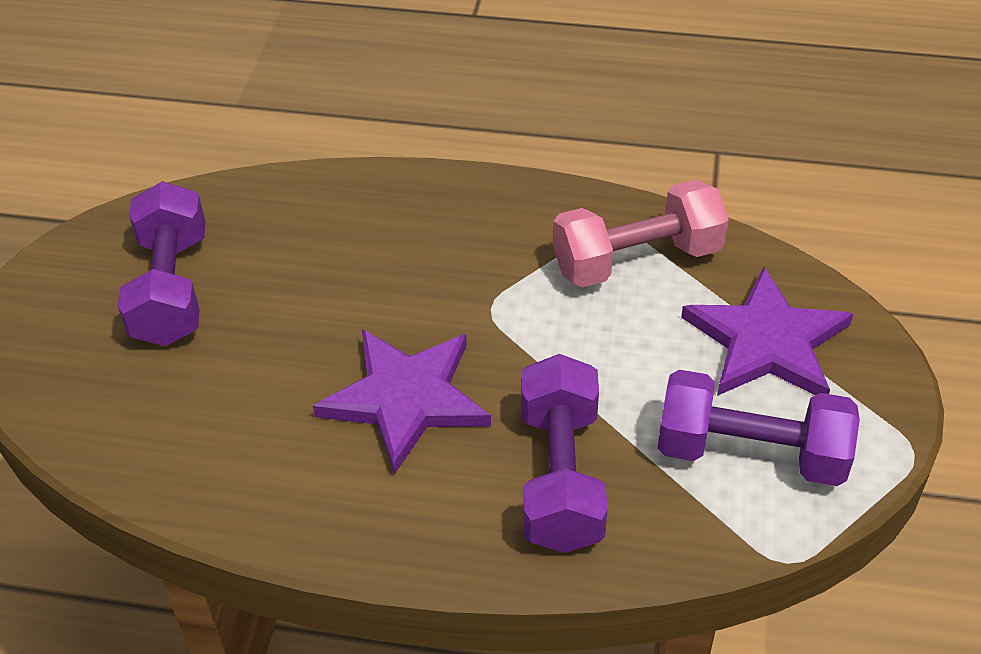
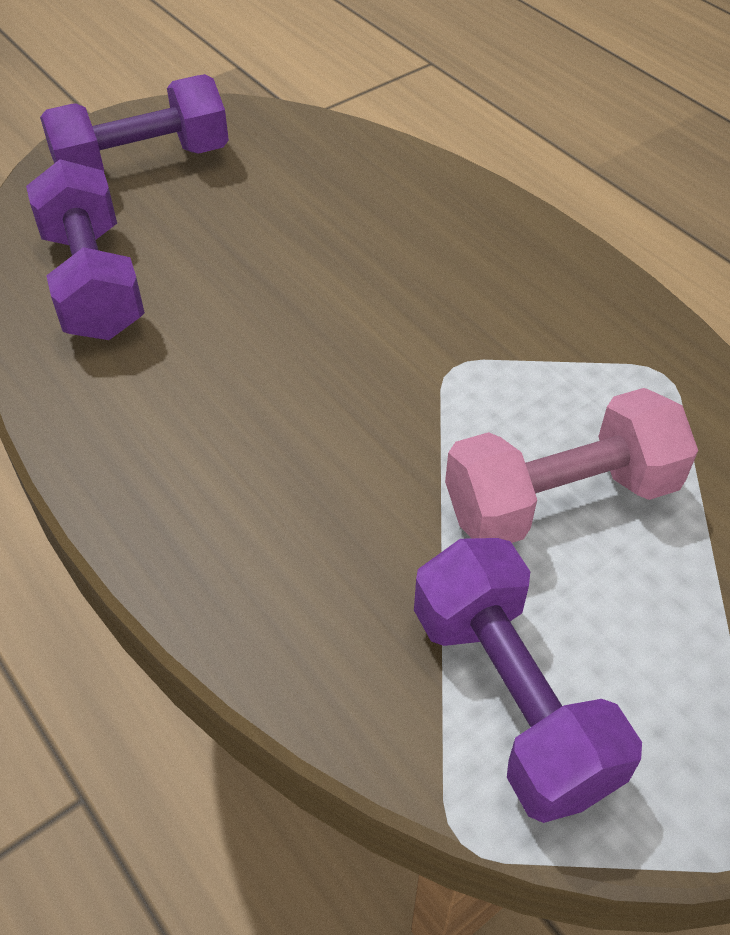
purple star: 2 -> 0

